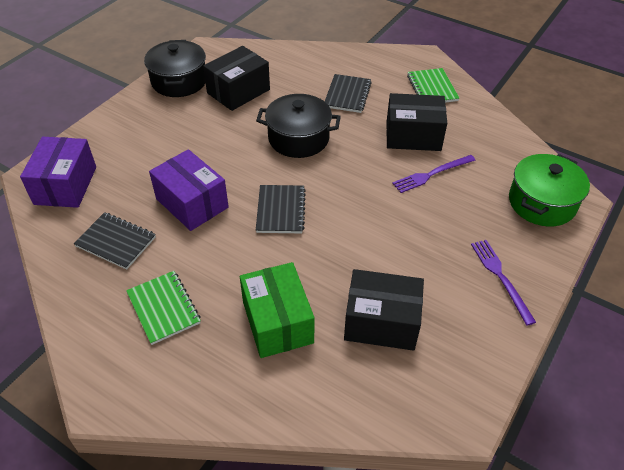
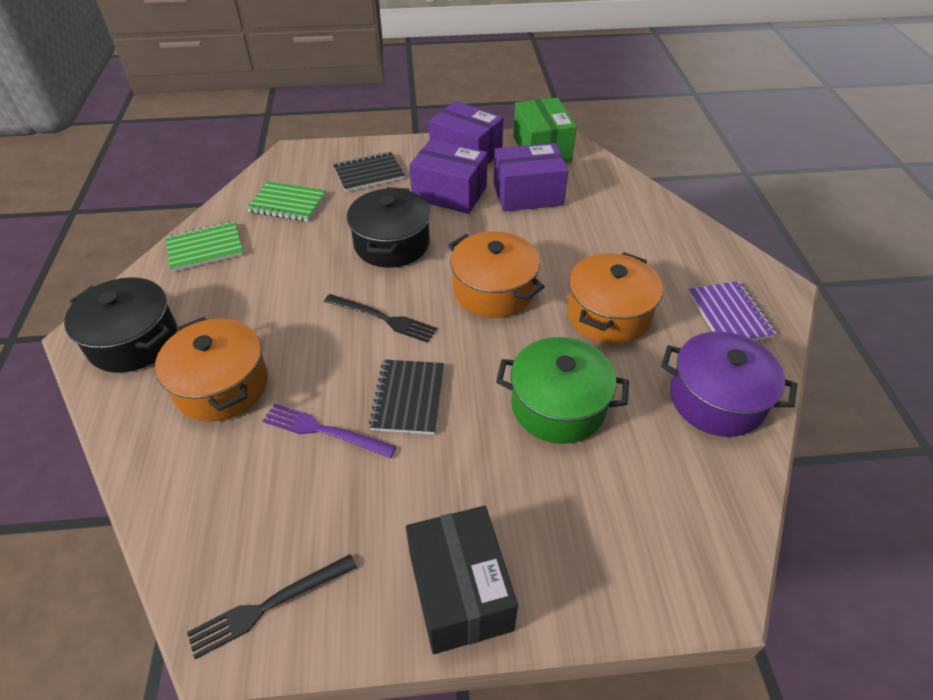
black box: 3 -> 1
black fork: 0 -> 2
black notebook: 3 -> 2
orange pot: 0 -> 3
purple box: 2 -> 3
purple fork: 2 -> 1
purple notebook: 0 -> 1
purple pot: 0 -> 1

